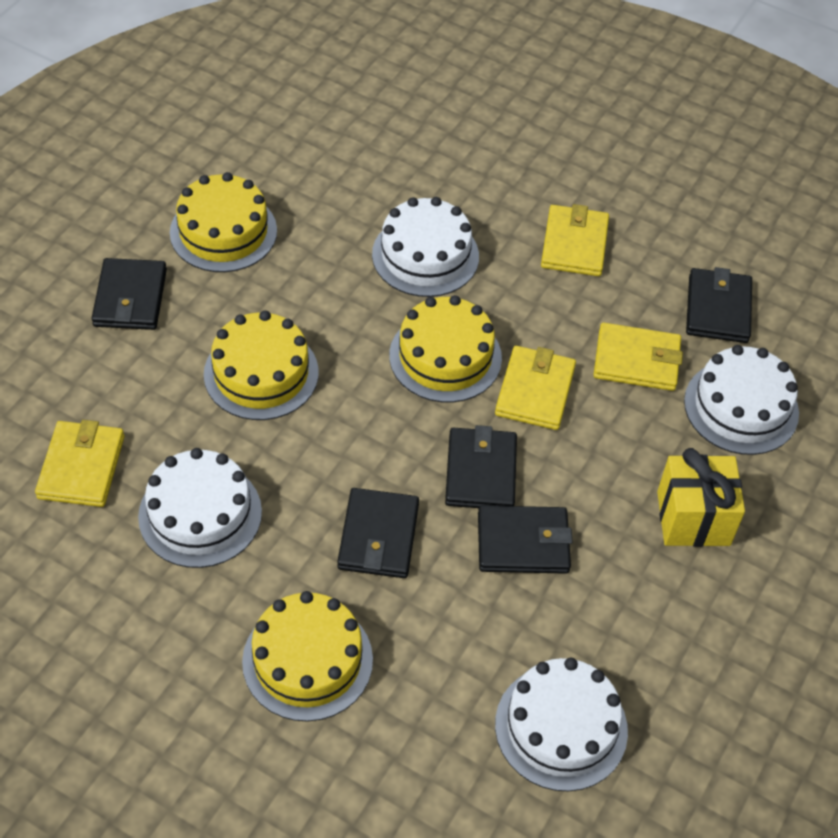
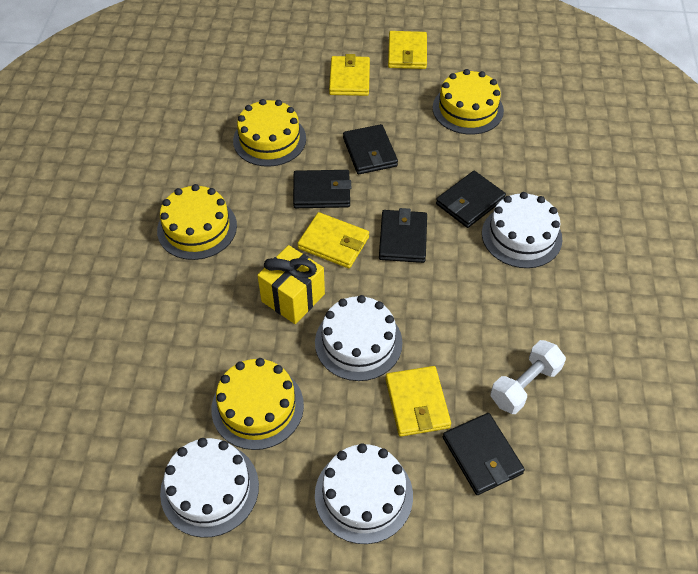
white dumbbell: 0 -> 1

